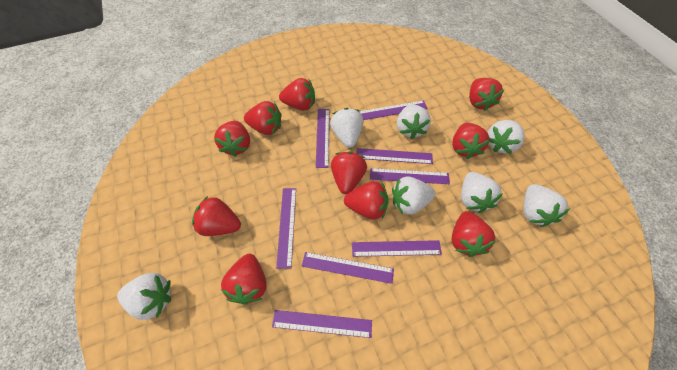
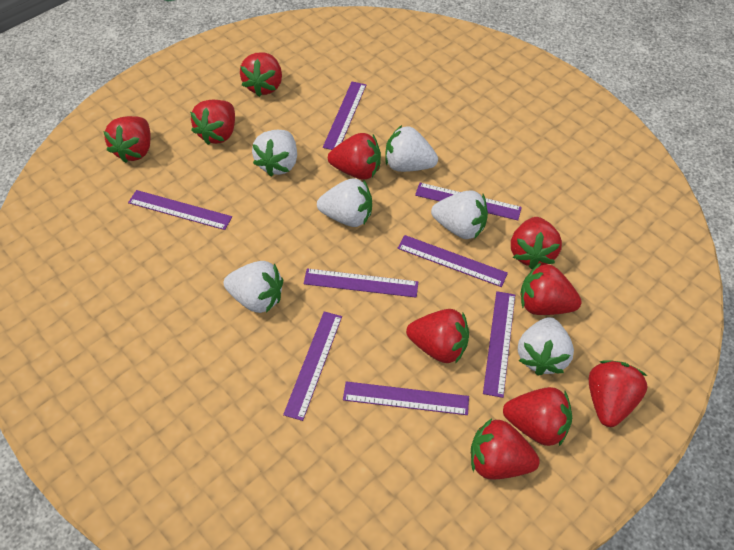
white strawberry: 7 -> 6

